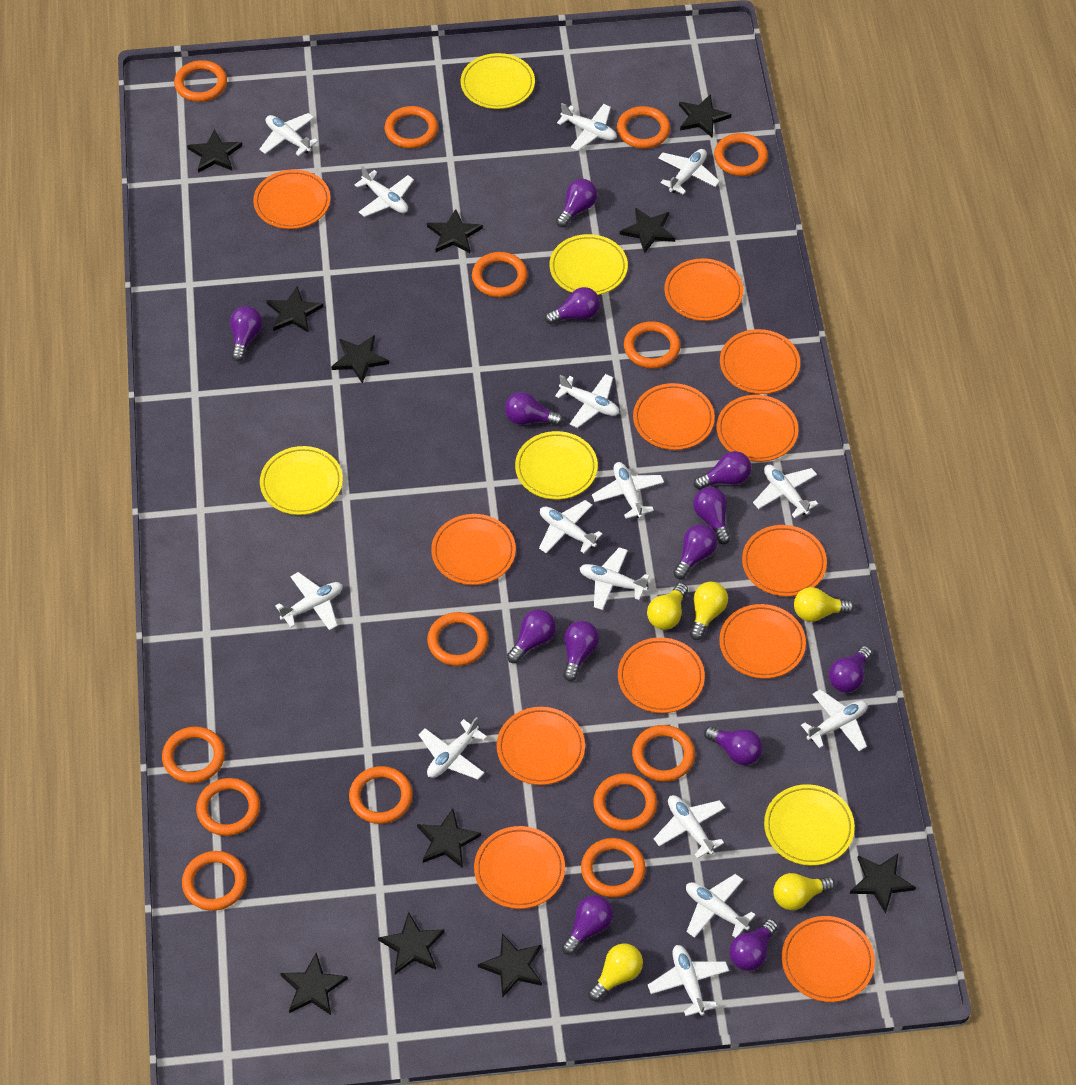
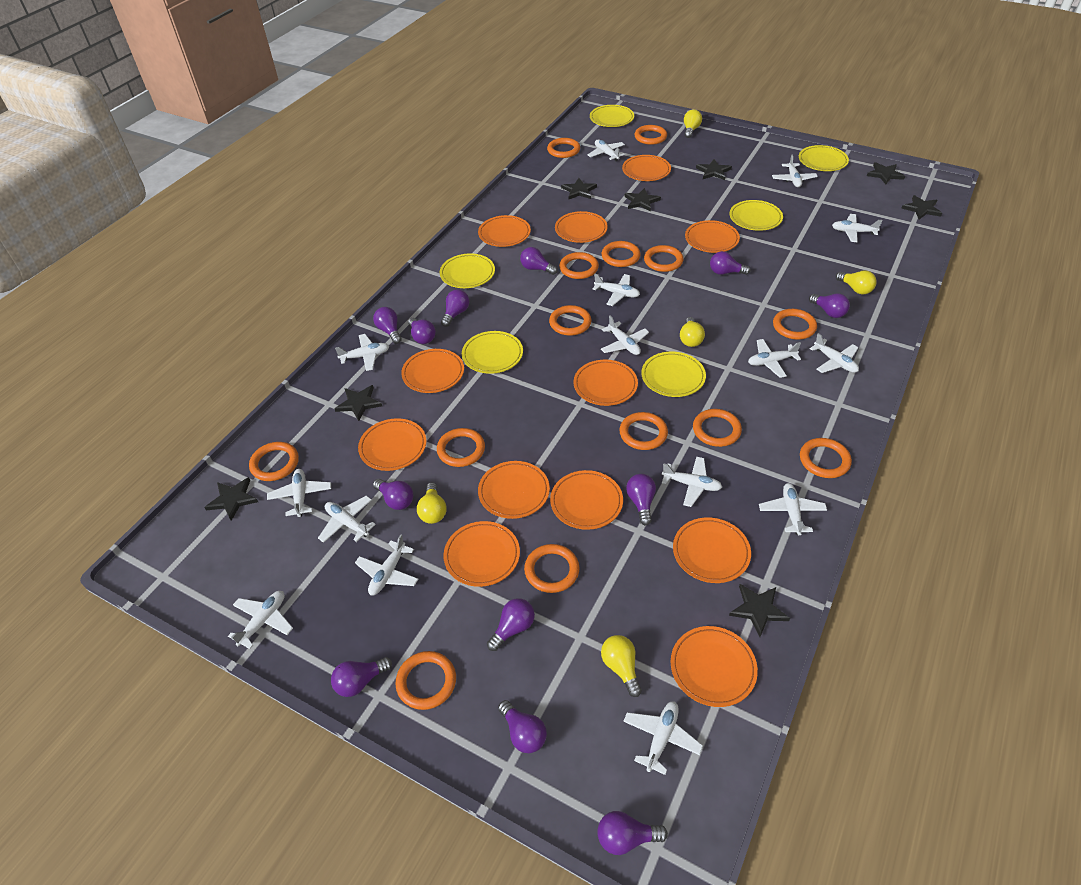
black star: 11 -> 8
purple light bulb: 13 -> 12
yellow plate: 5 -> 6

